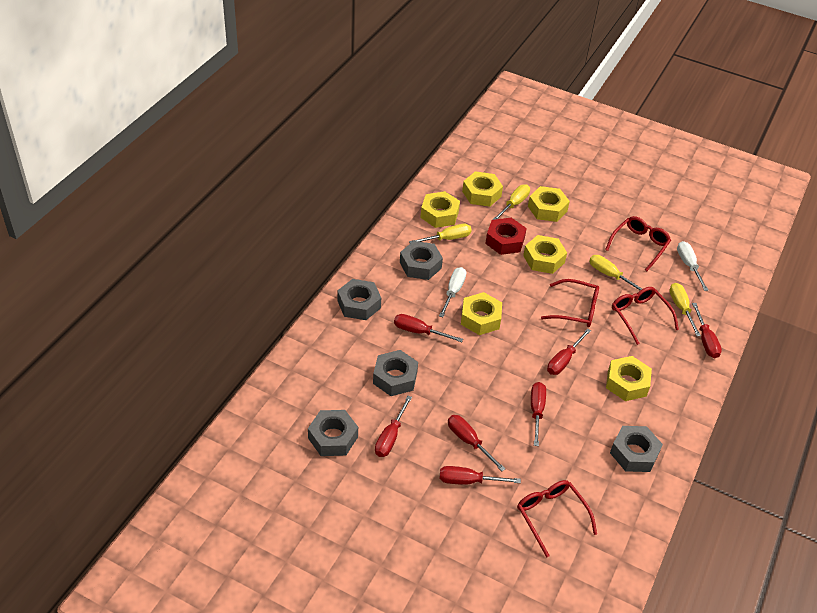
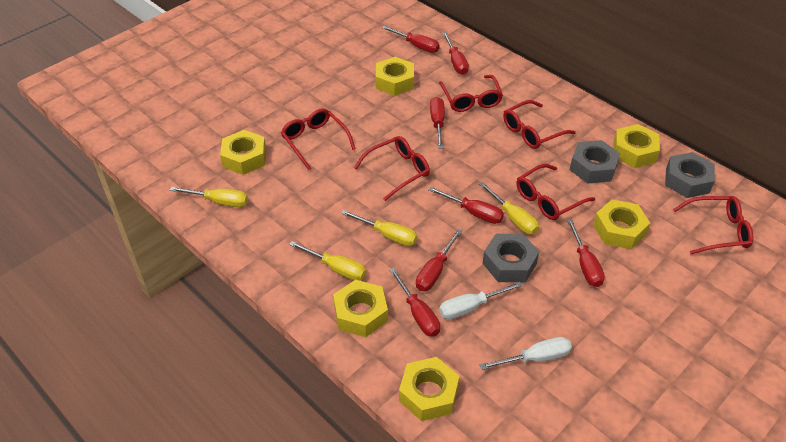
grey nut: 5 -> 3
red glasses: 4 -> 6
red nut: 1 -> 0

